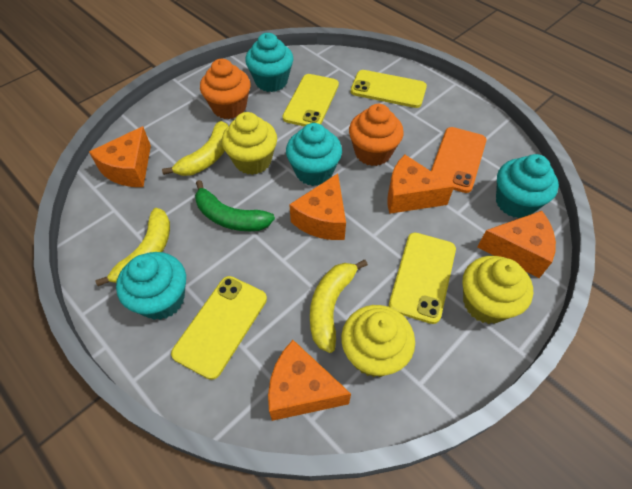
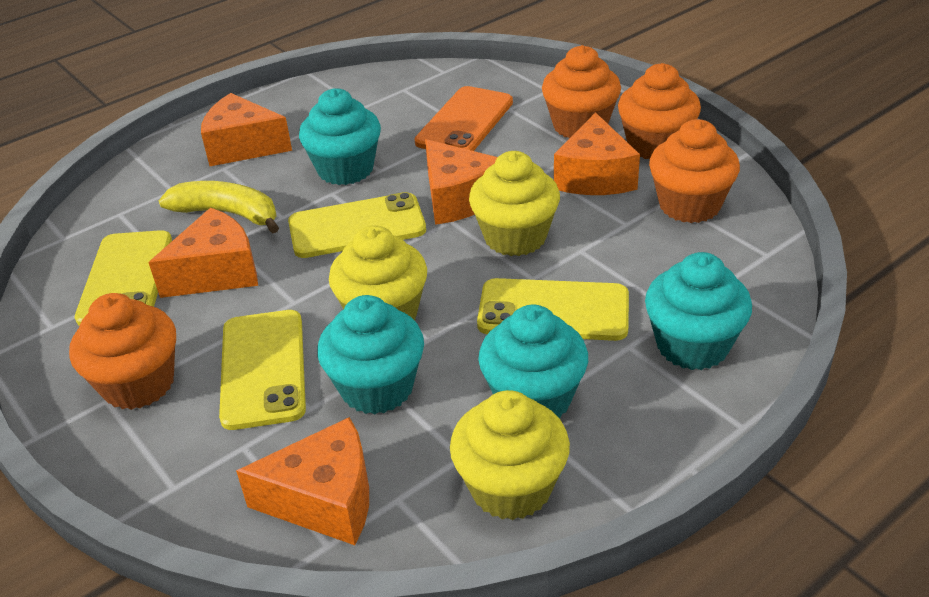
green banana: 1 -> 0
orange cupcake: 2 -> 4
yellow banana: 3 -> 1

